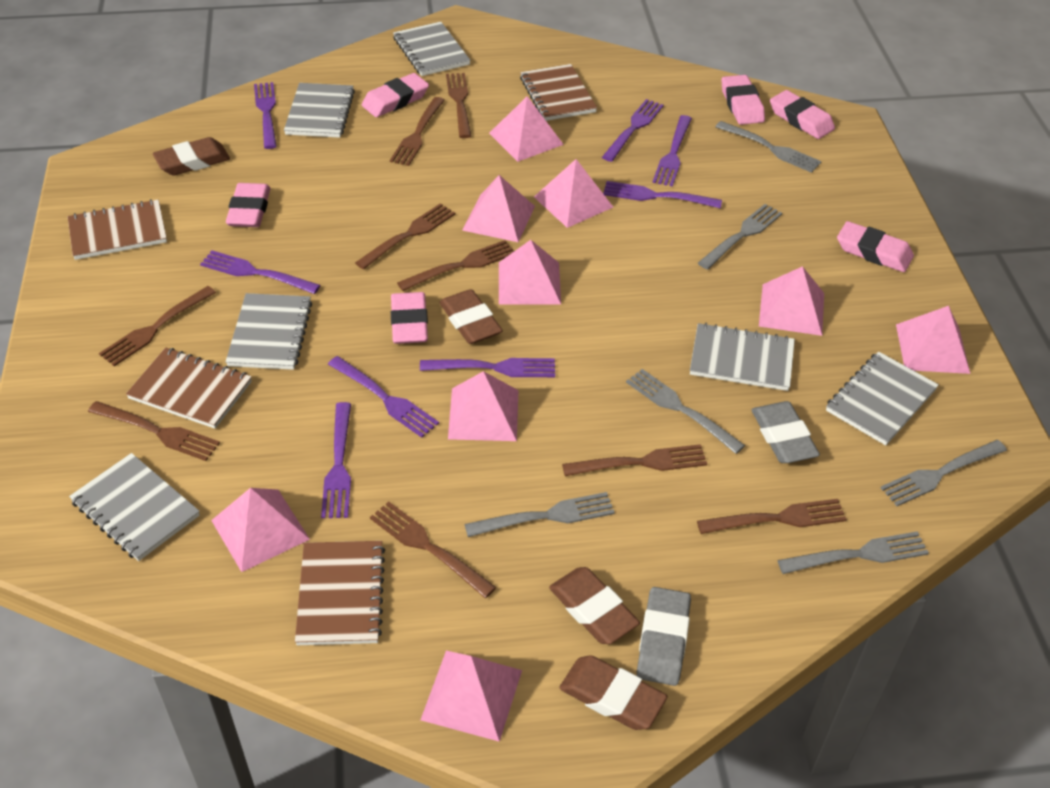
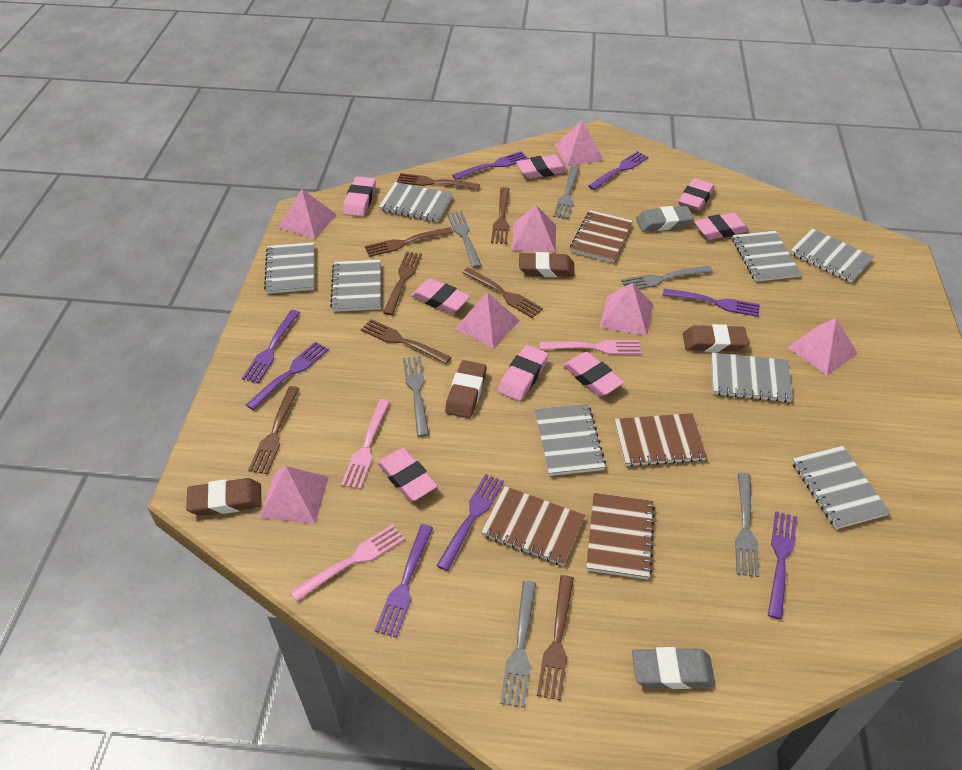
brown fork: 9 -> 8
grey notebook: 6 -> 8
pink eraser: 6 -> 8
pink fork: 0 -> 3
pink pyramid: 9 -> 7

